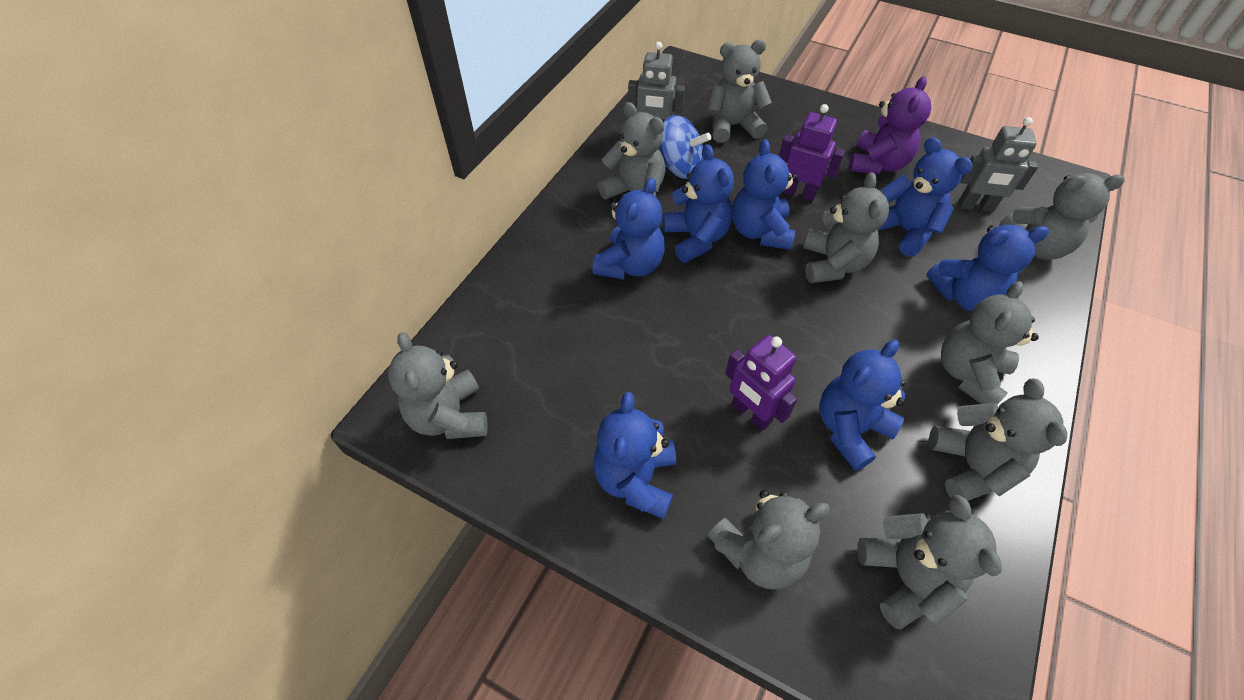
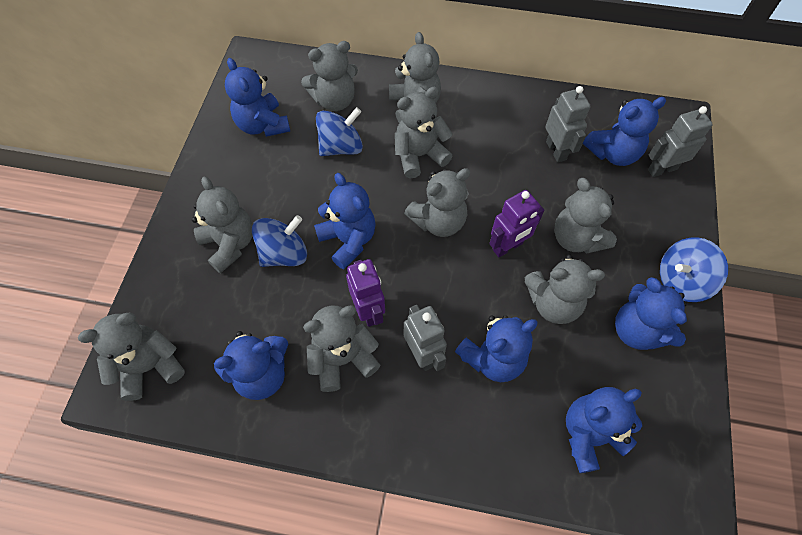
blue spinning top: 1 -> 3
grey robot: 2 -> 3
purple teddy bear: 1 -> 0

